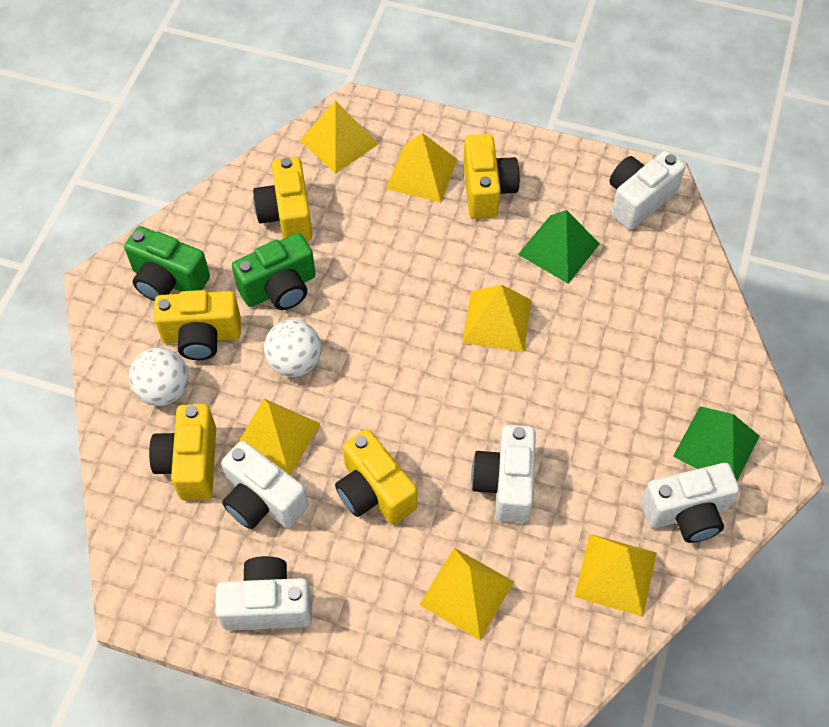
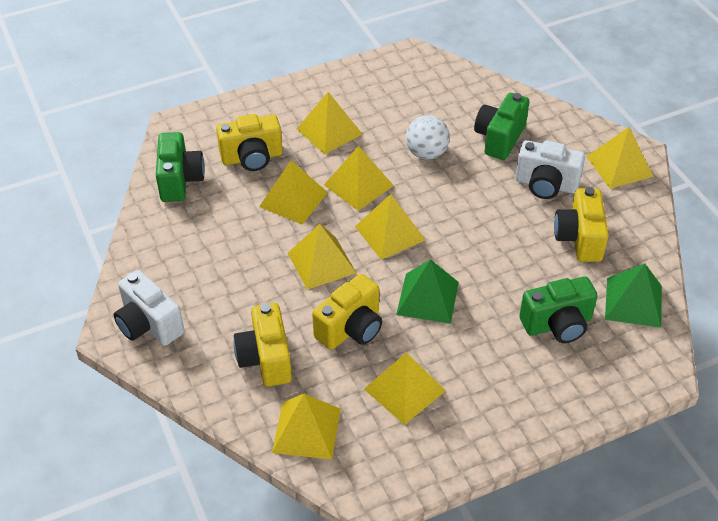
green camera: 2 -> 3
white ball: 2 -> 1
white camera: 5 -> 2
yellow camera: 5 -> 4
yellow pyramid: 6 -> 8

